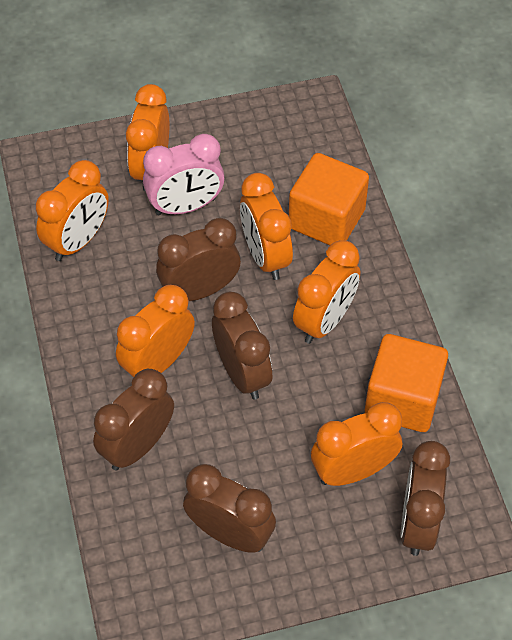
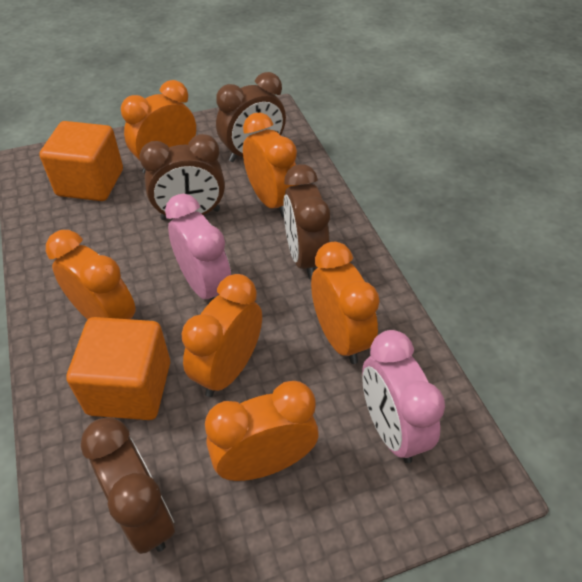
brown clock: 5 -> 4
pink clock: 1 -> 2

